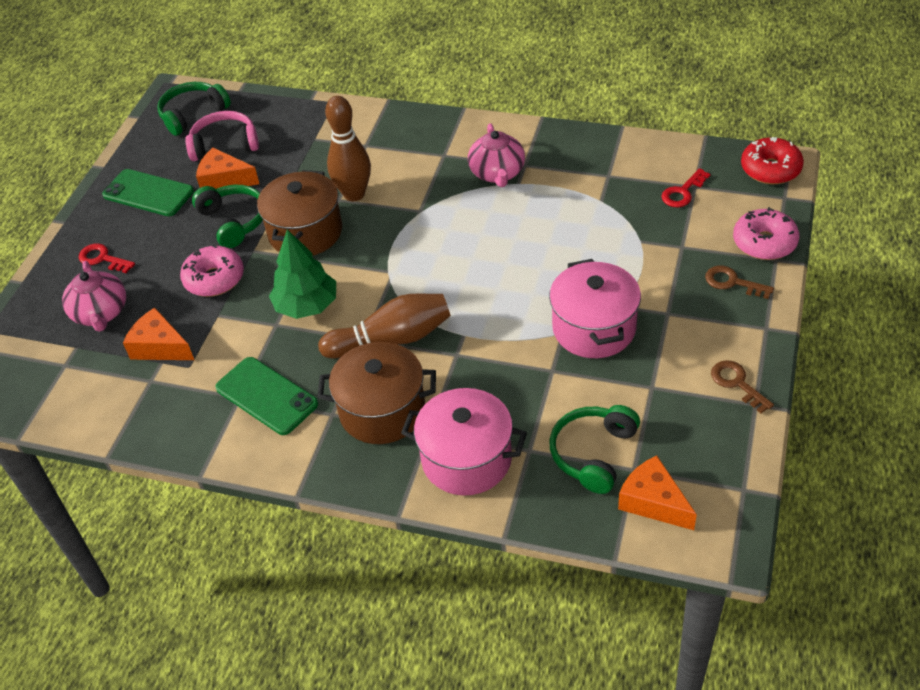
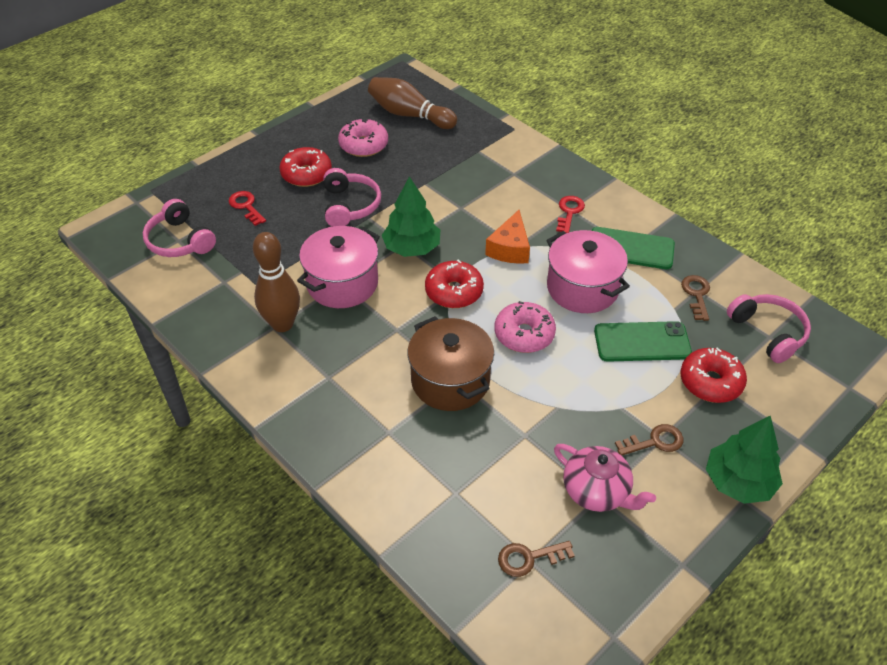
brown key: 2 -> 3
brown pot: 2 -> 1
green headphones: 3 -> 0
green tree: 1 -> 2
orange cheese: 3 -> 1
pink headphones: 1 -> 3
pink teapot: 2 -> 1
red donut: 1 -> 3

